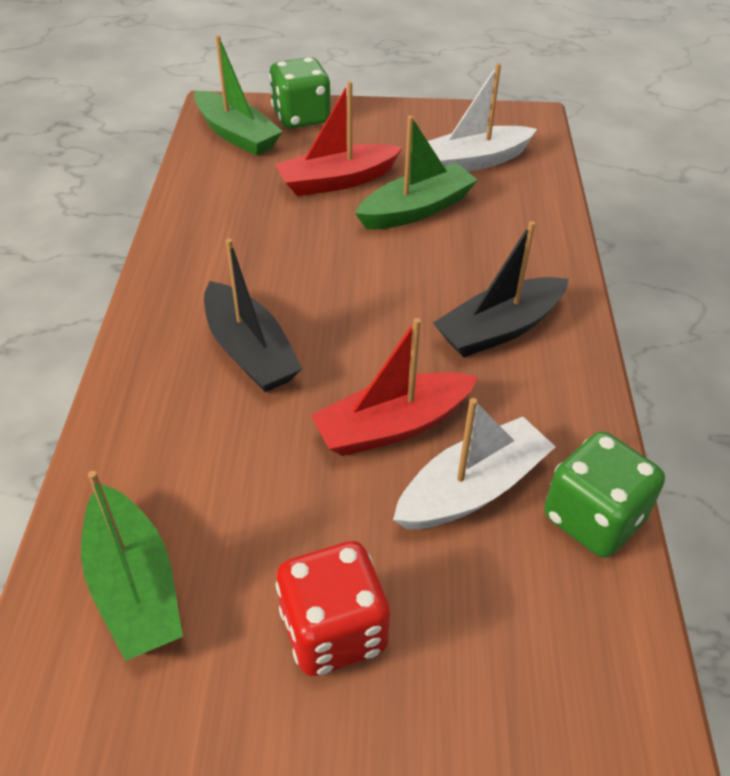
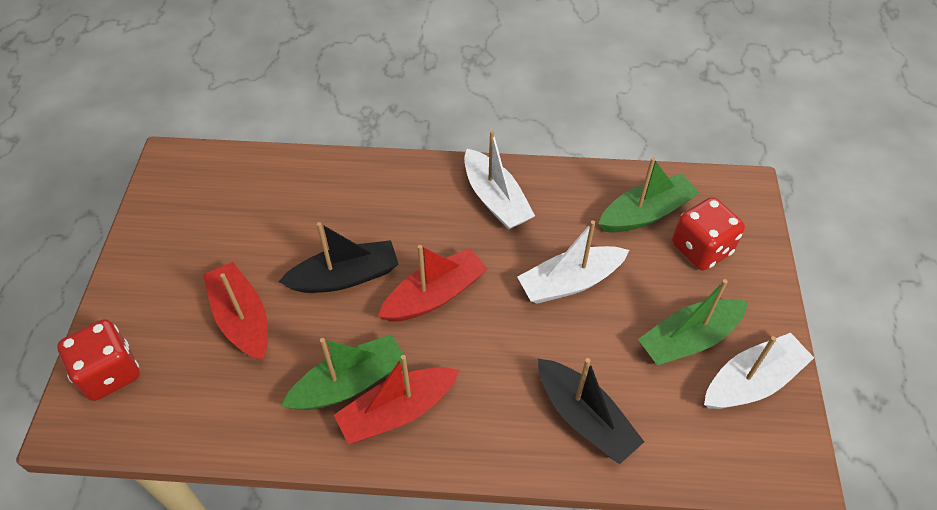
green dice: 2 -> 0
red boat: 2 -> 3
red dice: 1 -> 2
white boat: 2 -> 3

